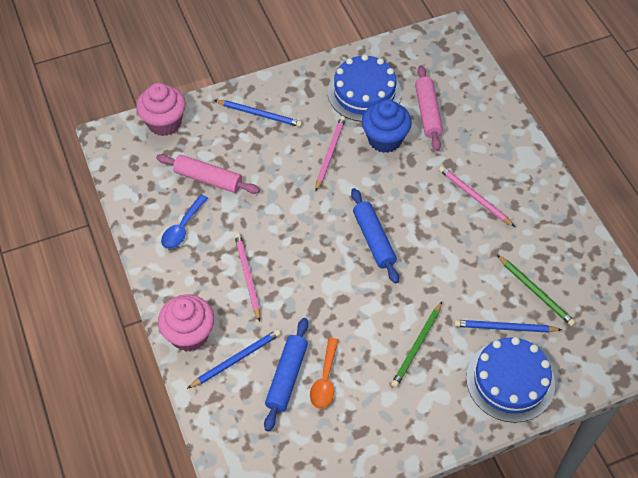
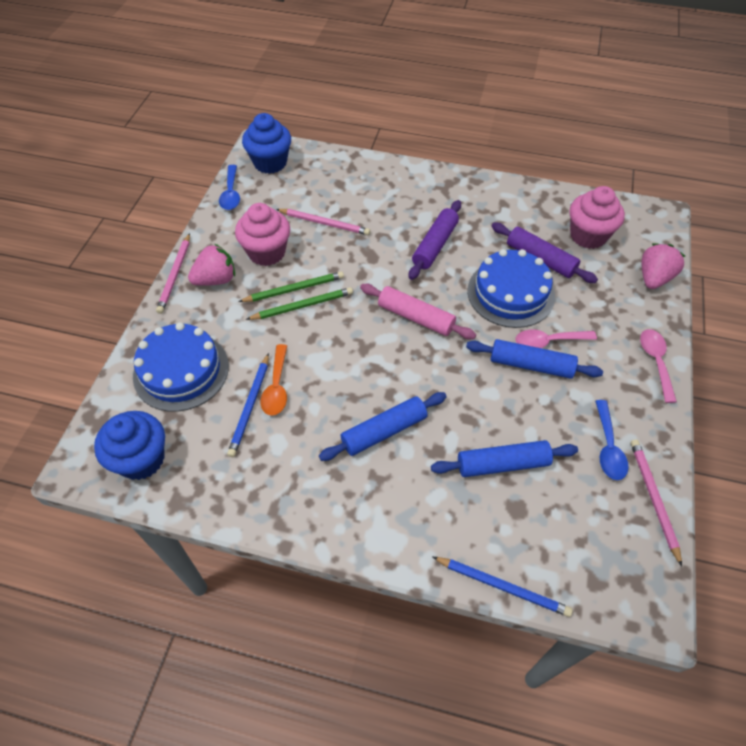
blue cupcake: 1 -> 2
blue pencil: 3 -> 2
blue rolling pin: 2 -> 3
blue spoon: 1 -> 2
pink rolling pin: 2 -> 1
pink spoon: 0 -> 2
pink strawberry: 0 -> 2
purple rolling pin: 0 -> 2

